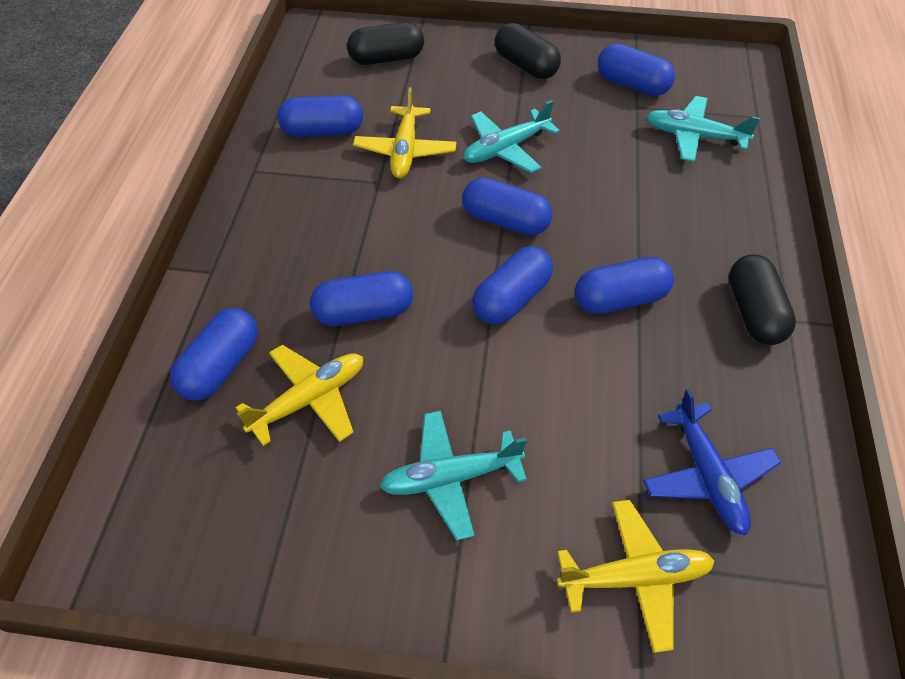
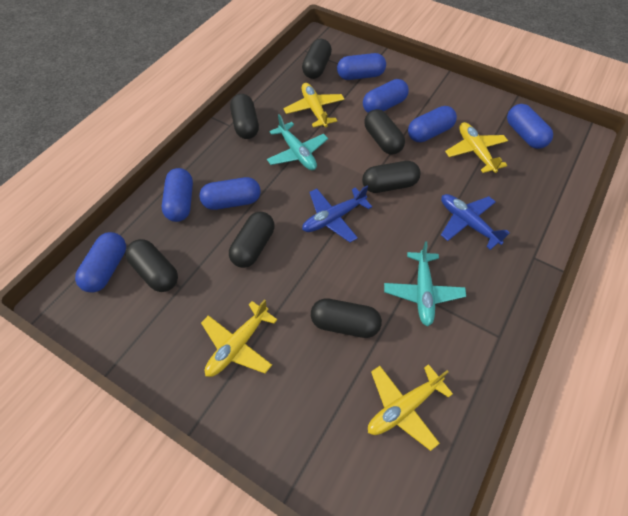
black capsule: 3 -> 7
blue plane: 1 -> 2
turquoise plane: 3 -> 2
yellow plane: 3 -> 4

